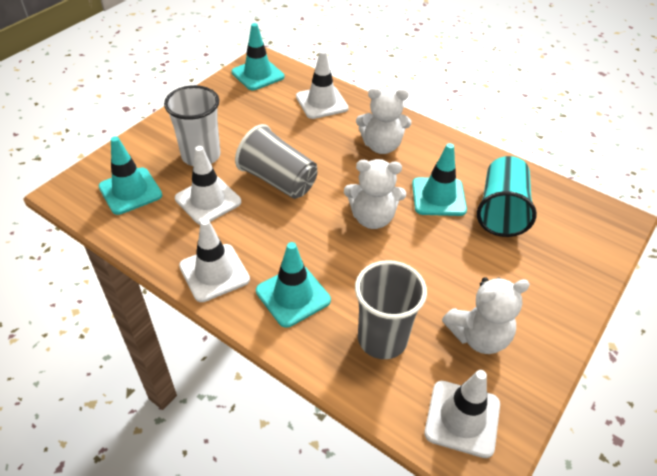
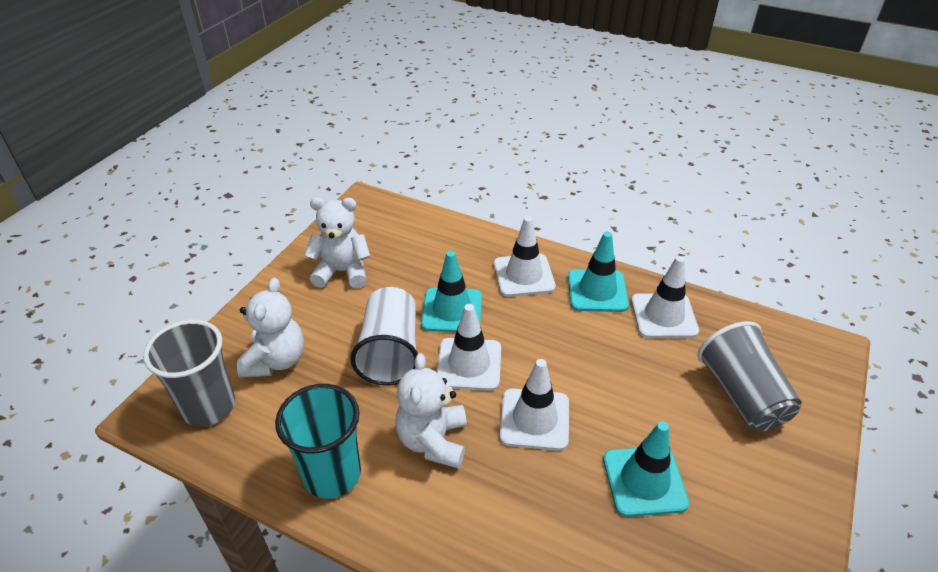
turquoise traffic cone: 4 -> 3

